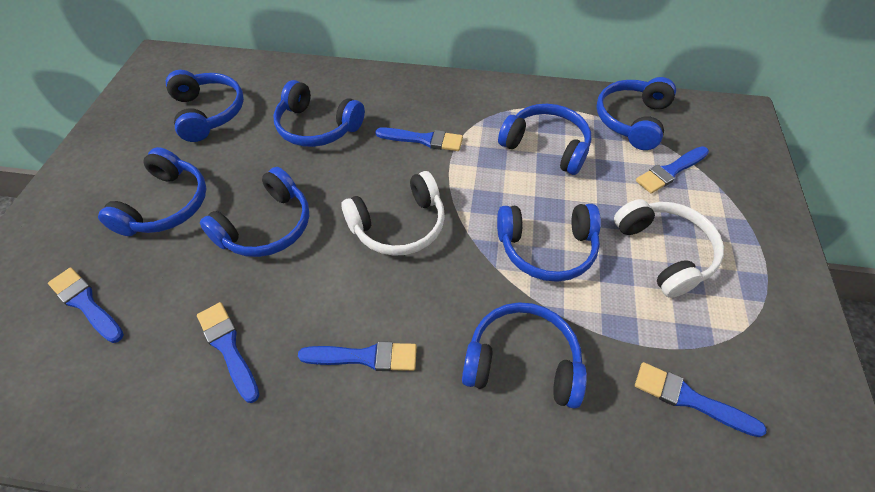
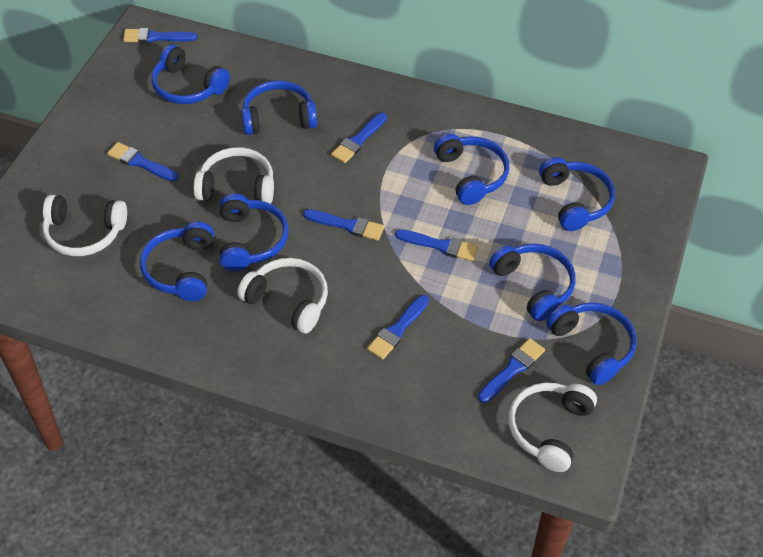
blue brush: 6 -> 7
white headphones: 2 -> 4

